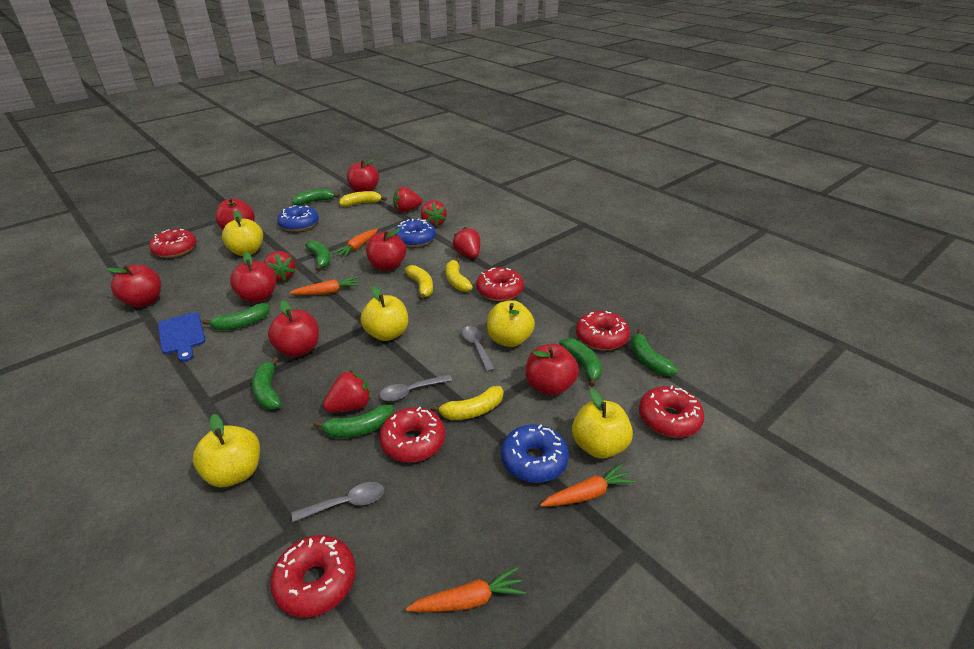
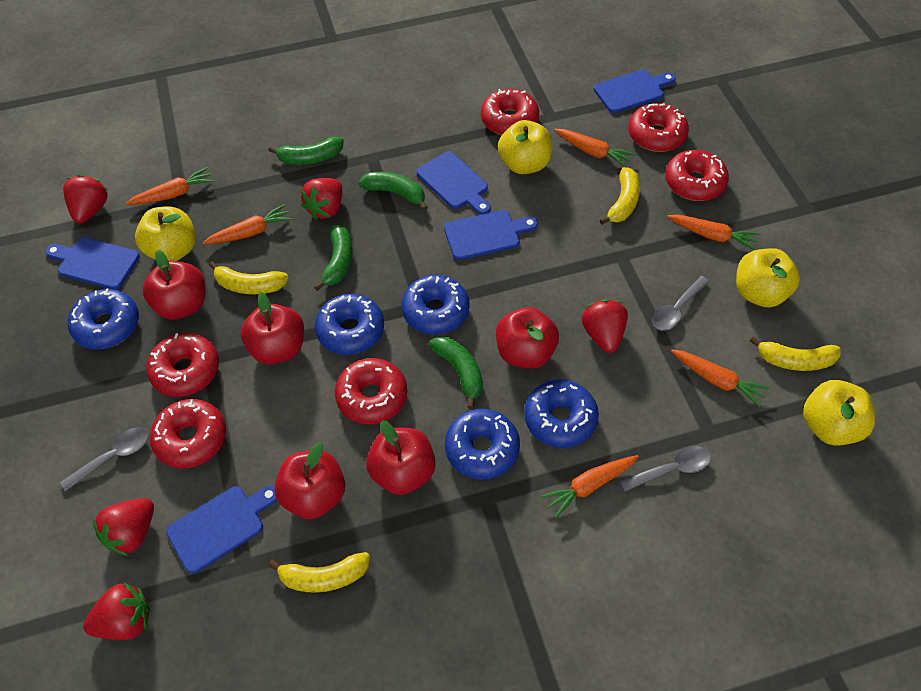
blue cutting board: 1 -> 5
blue donut: 3 -> 5
green banana: 7 -> 4
orange carrot: 4 -> 6
red apple: 7 -> 5
yellow apple: 5 -> 4

